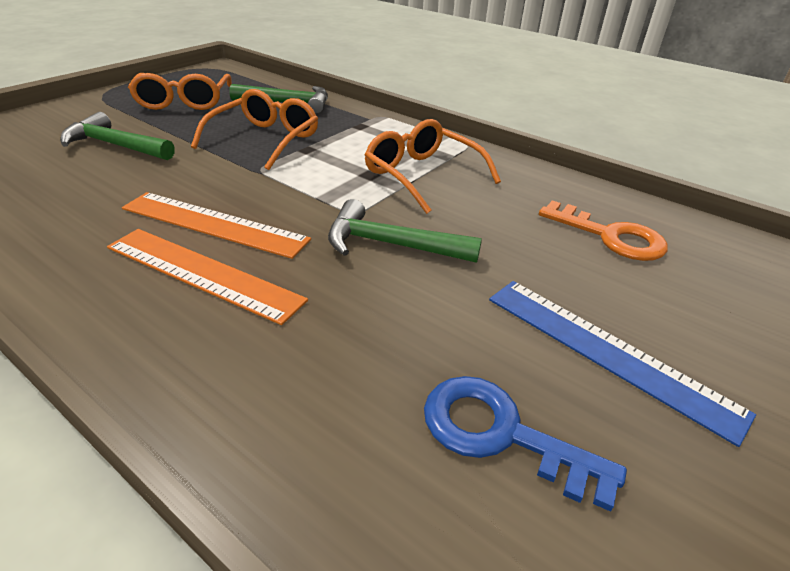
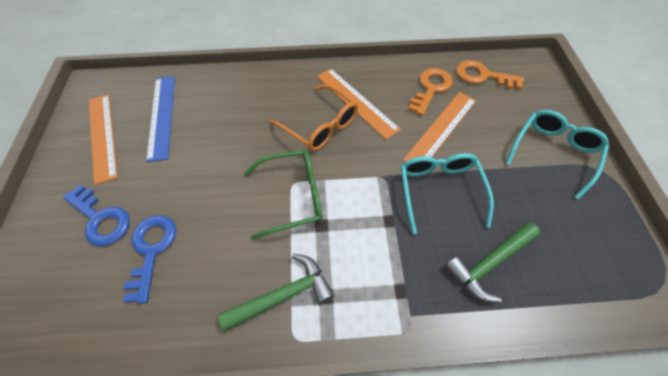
blue key: 1 -> 2
green glasses: 0 -> 1
green hammer: 3 -> 2
orange glasses: 3 -> 1
orange key: 1 -> 2
orange ruler: 2 -> 3
turquoise glasses: 0 -> 2

